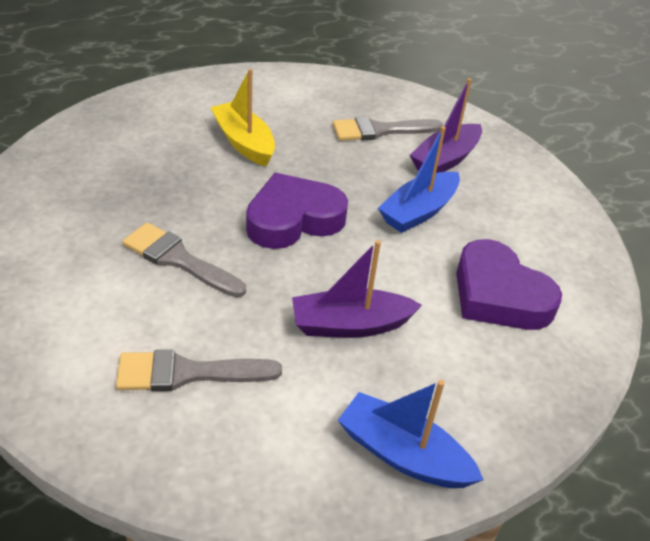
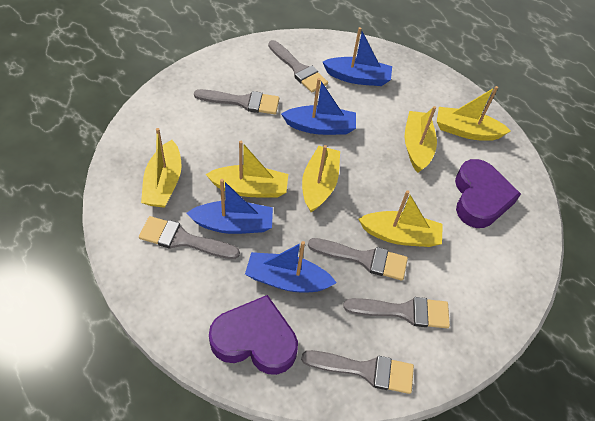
blue boat: 2 -> 4
grey brush: 3 -> 6
purple boat: 2 -> 0
yellow boat: 1 -> 6

